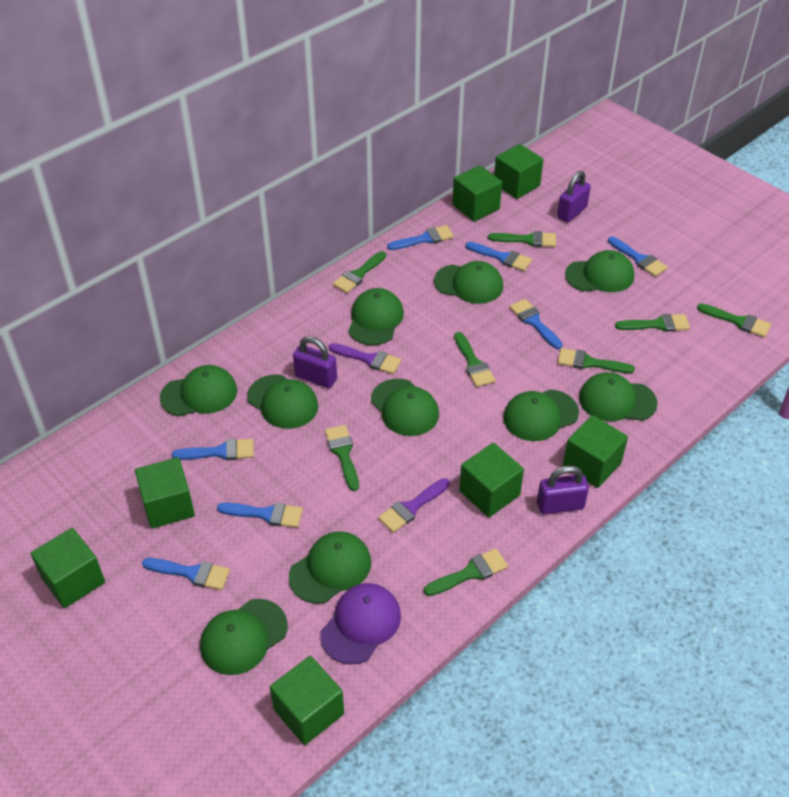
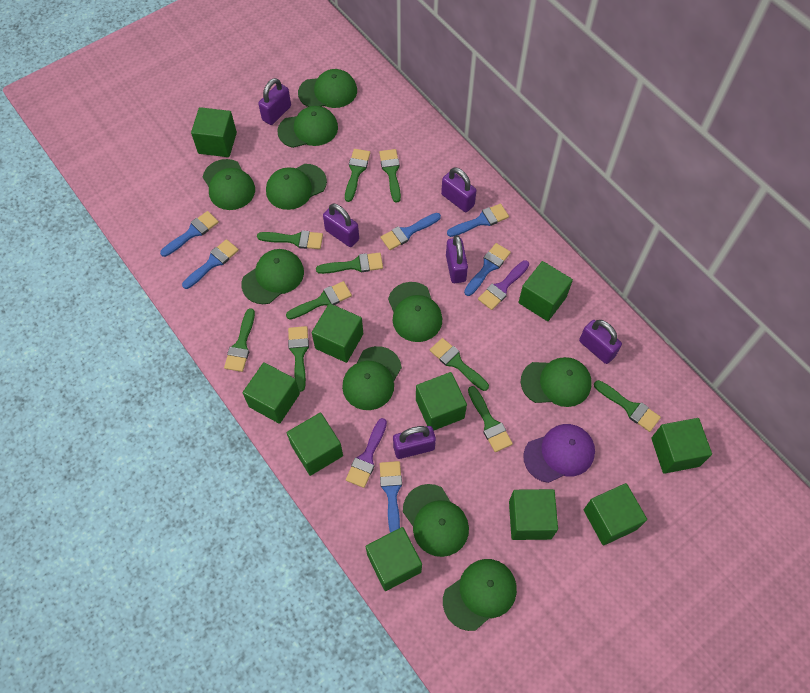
blue brush: 7 -> 6
green brush: 8 -> 10
green cube: 7 -> 10
purple padlock: 3 -> 6

